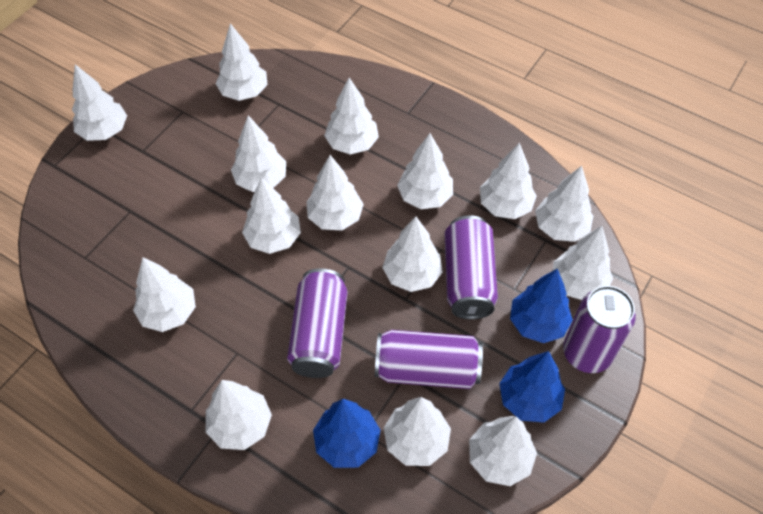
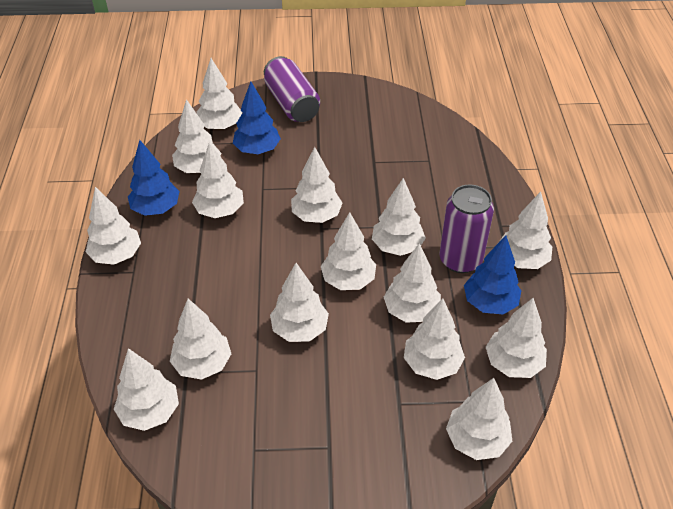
purple can: 4 -> 2

